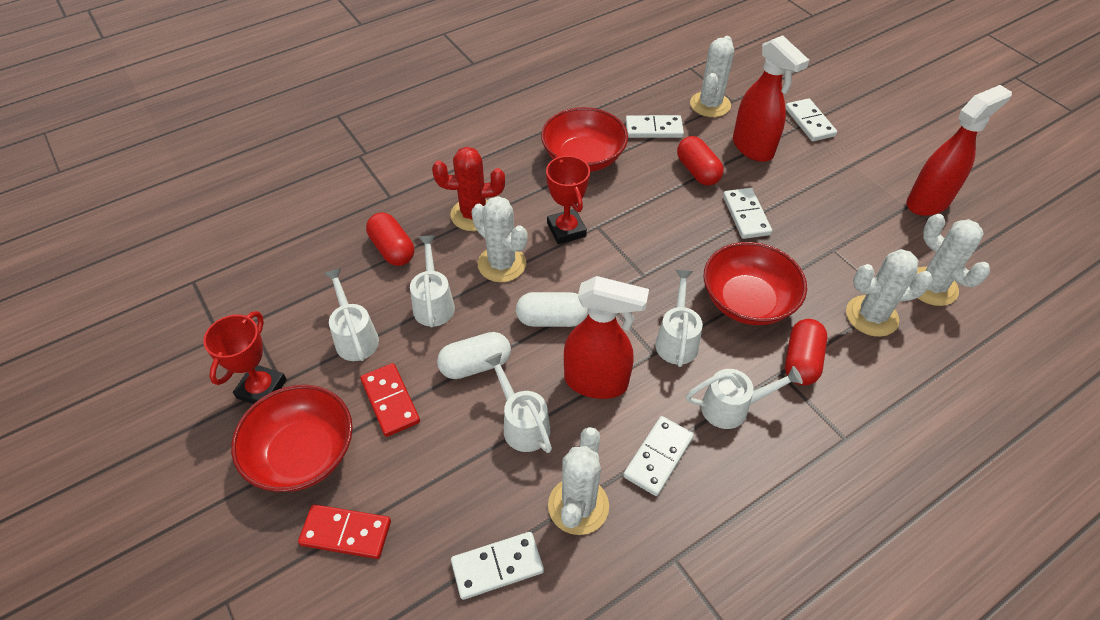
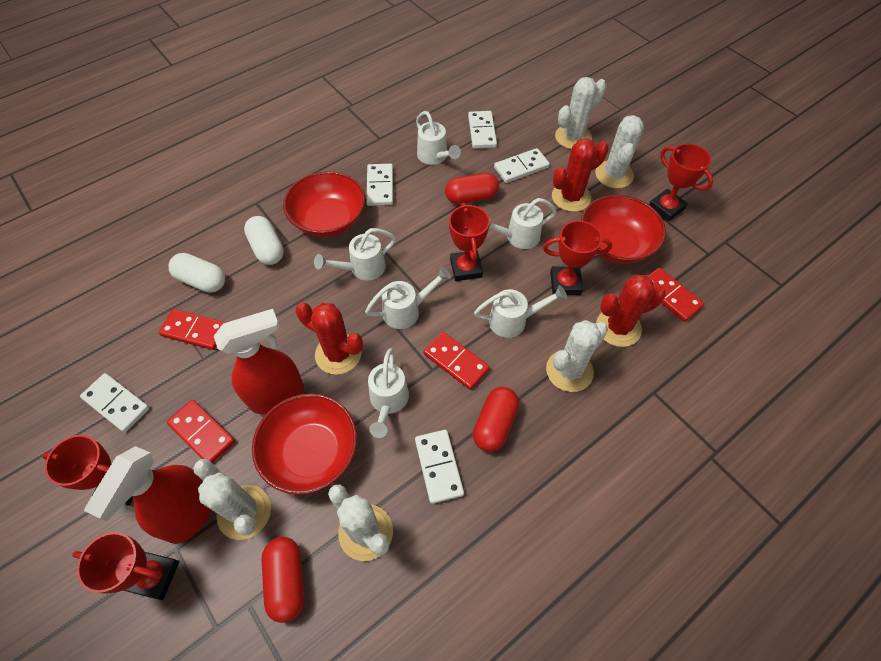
red cactus: 1 -> 3
red domino: 2 -> 4
red spray bottle: 3 -> 2
red trophy: 2 -> 5
white watering can: 5 -> 6

